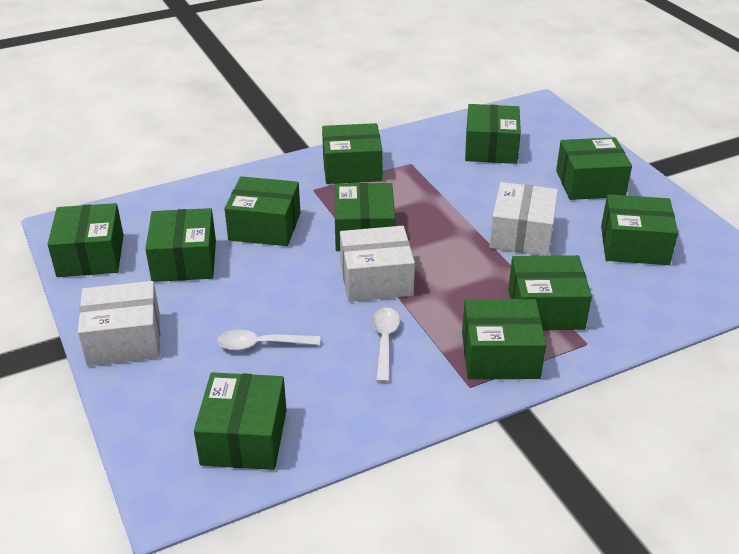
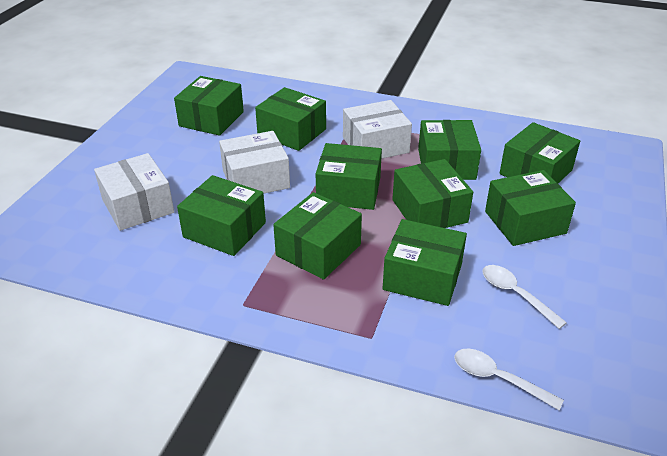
green box: 11 -> 10

